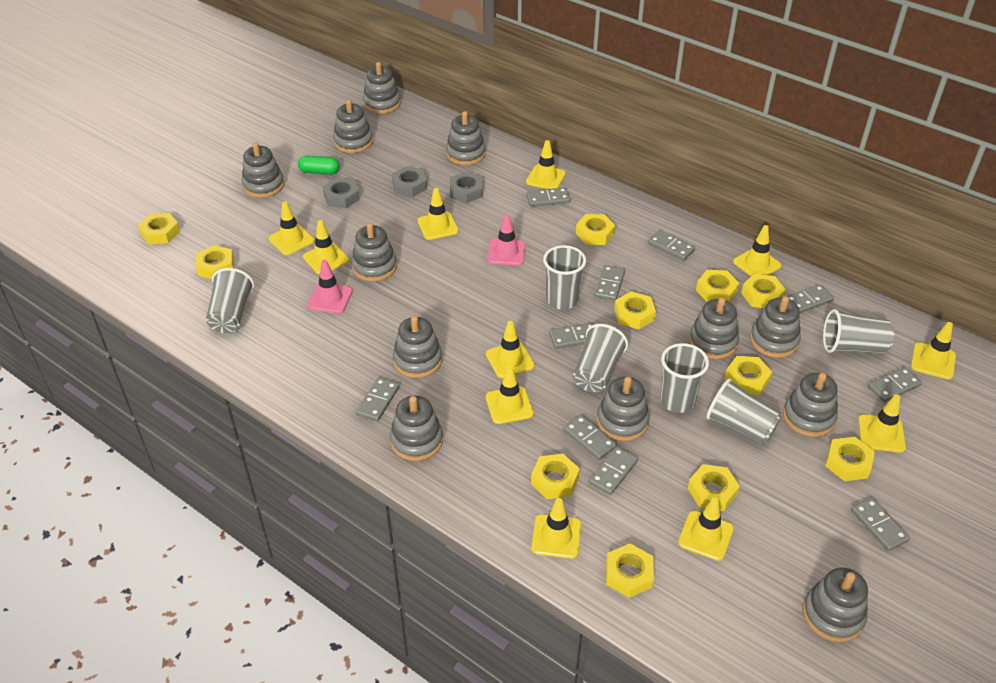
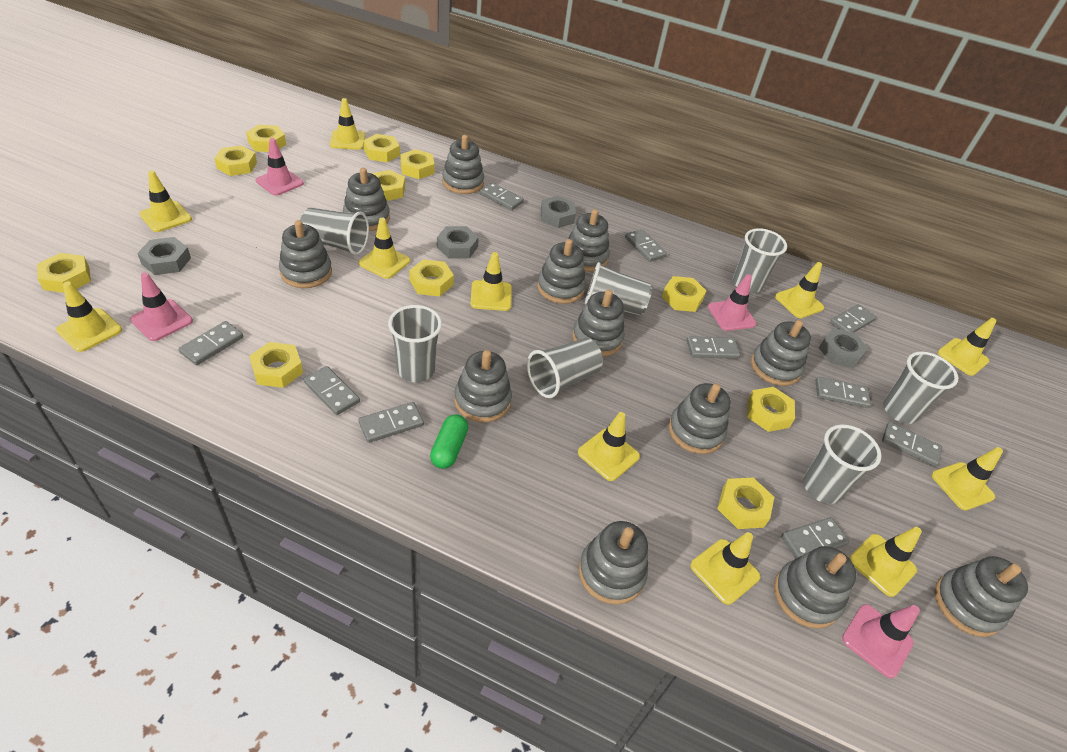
grey cup: 6 -> 7
grey nut: 3 -> 4
pink traffic cone: 2 -> 4

